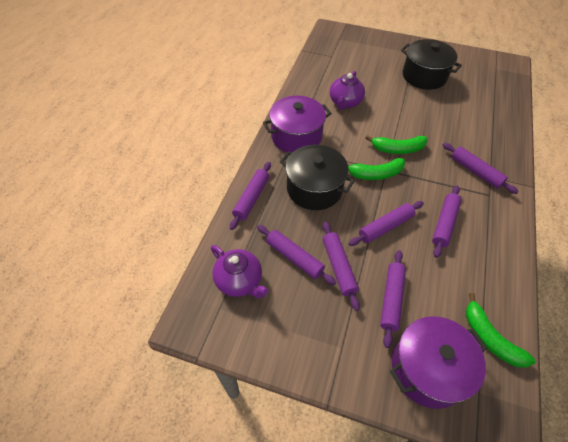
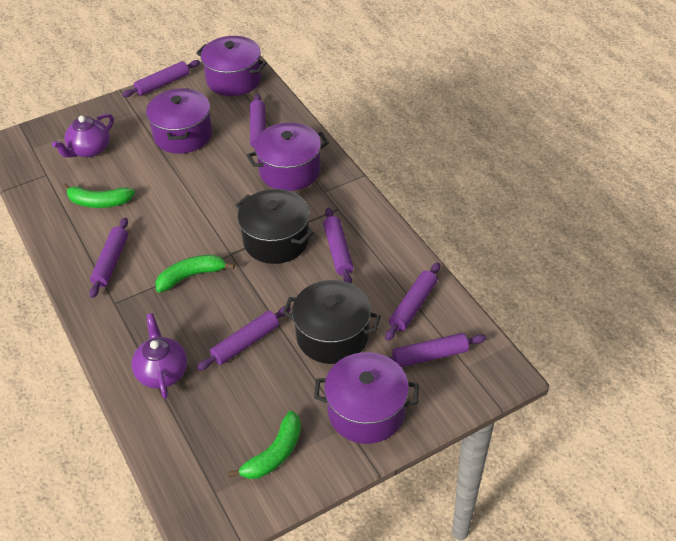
purple pot: 2 -> 4

